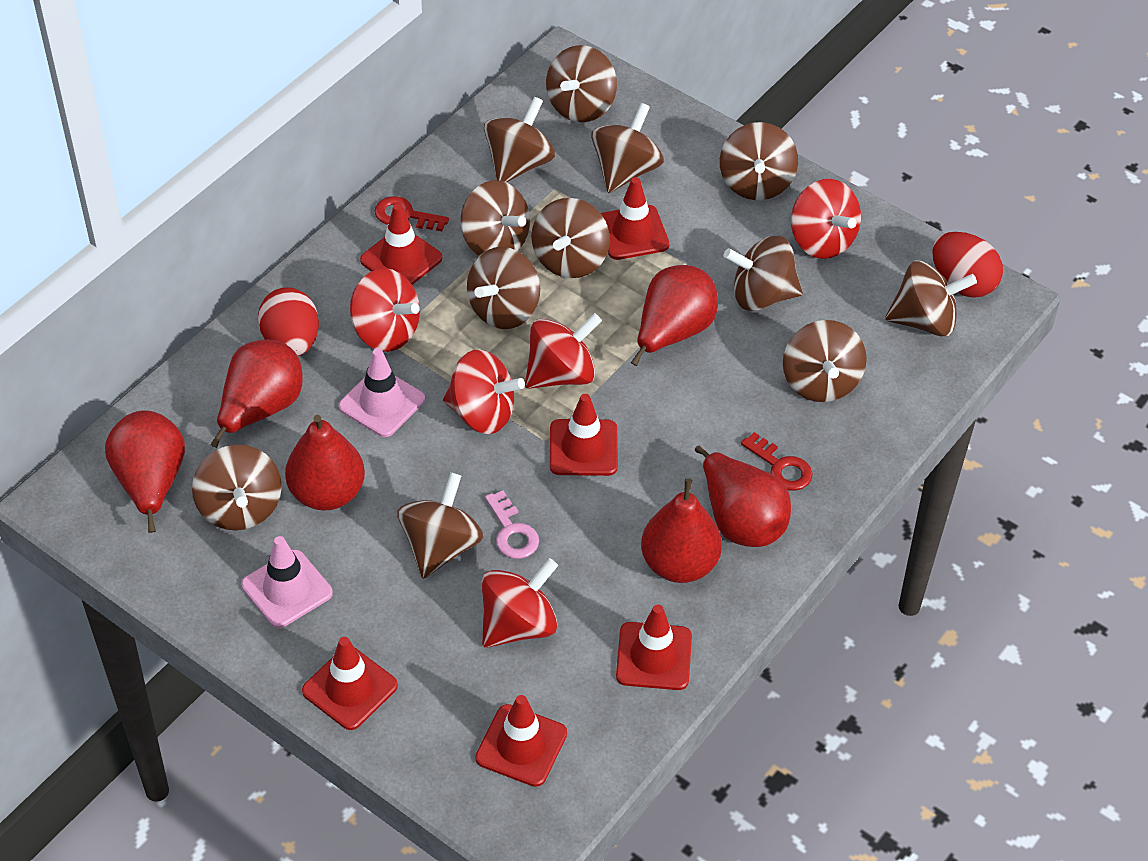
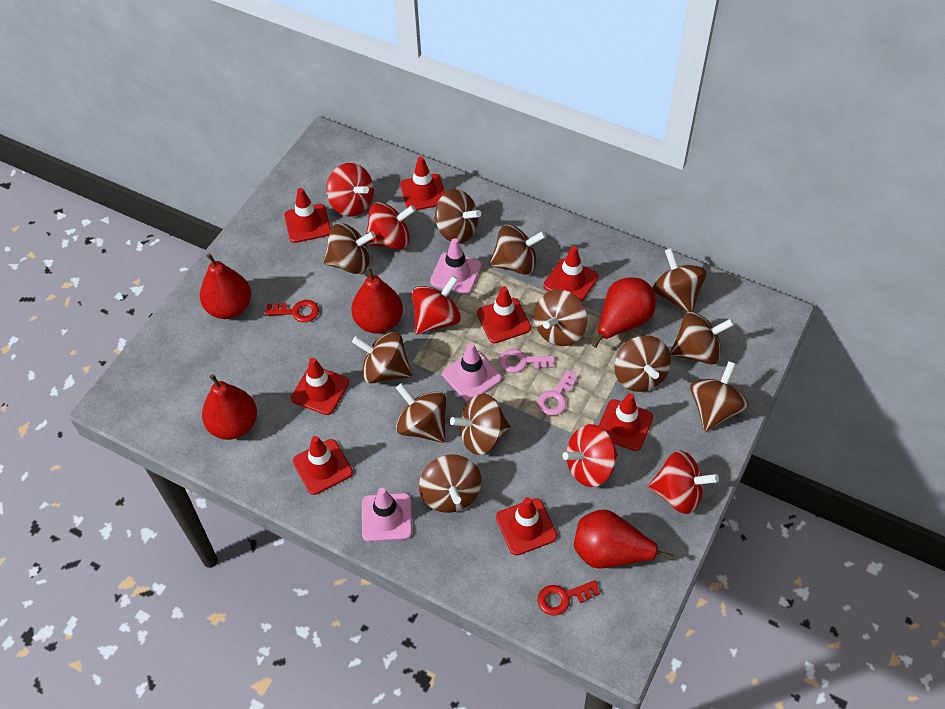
pink key: 1 -> 2
pink traffic cone: 2 -> 3
red egg: 2 -> 0
red pear: 6 -> 5
red traffic cone: 6 -> 8

